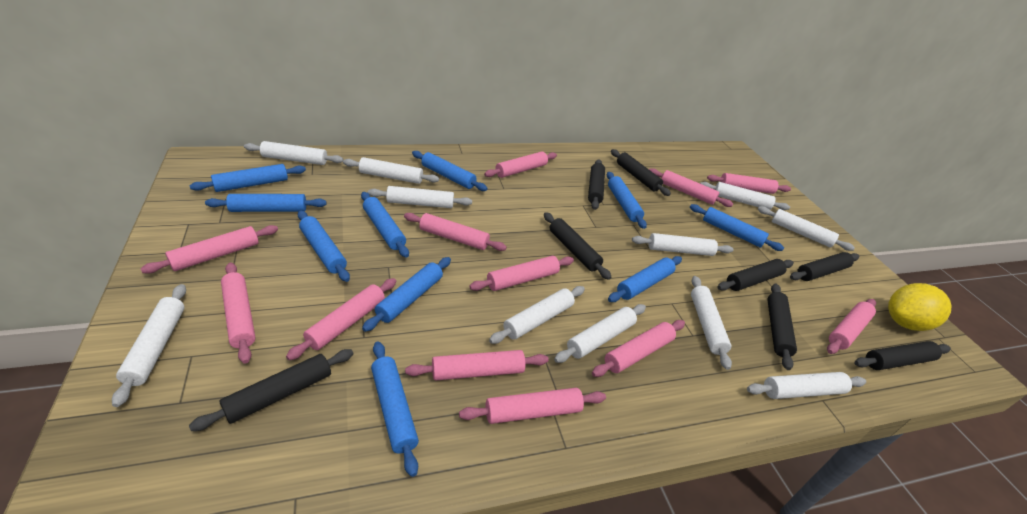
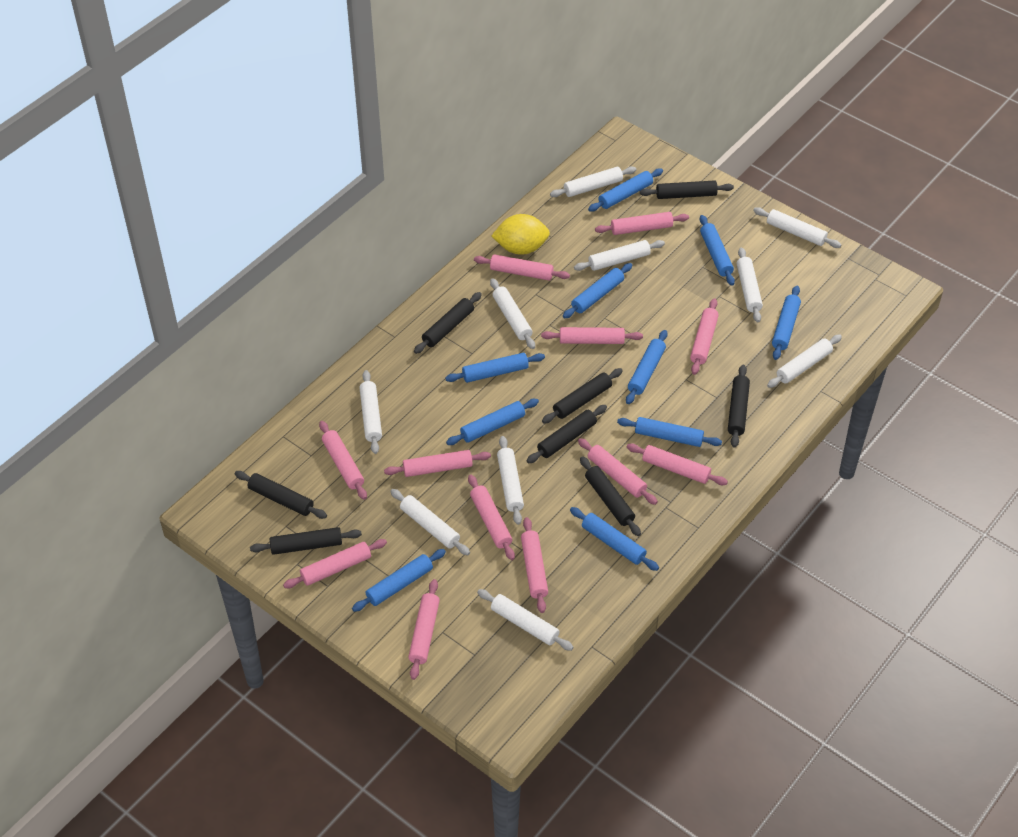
white rolling pin: 11 -> 10

